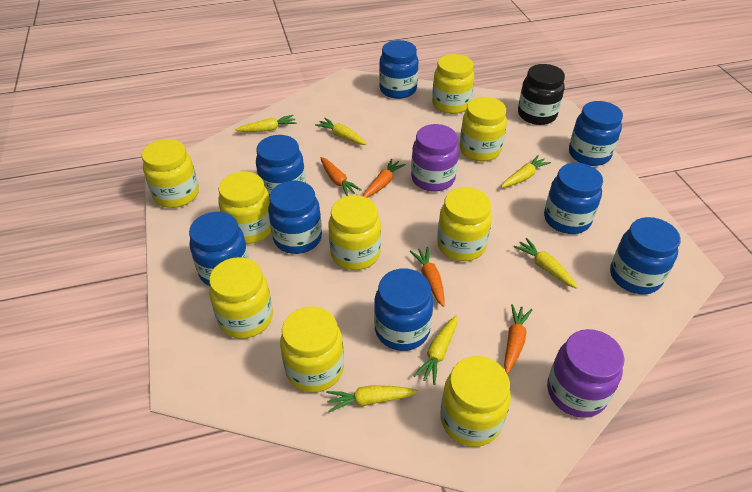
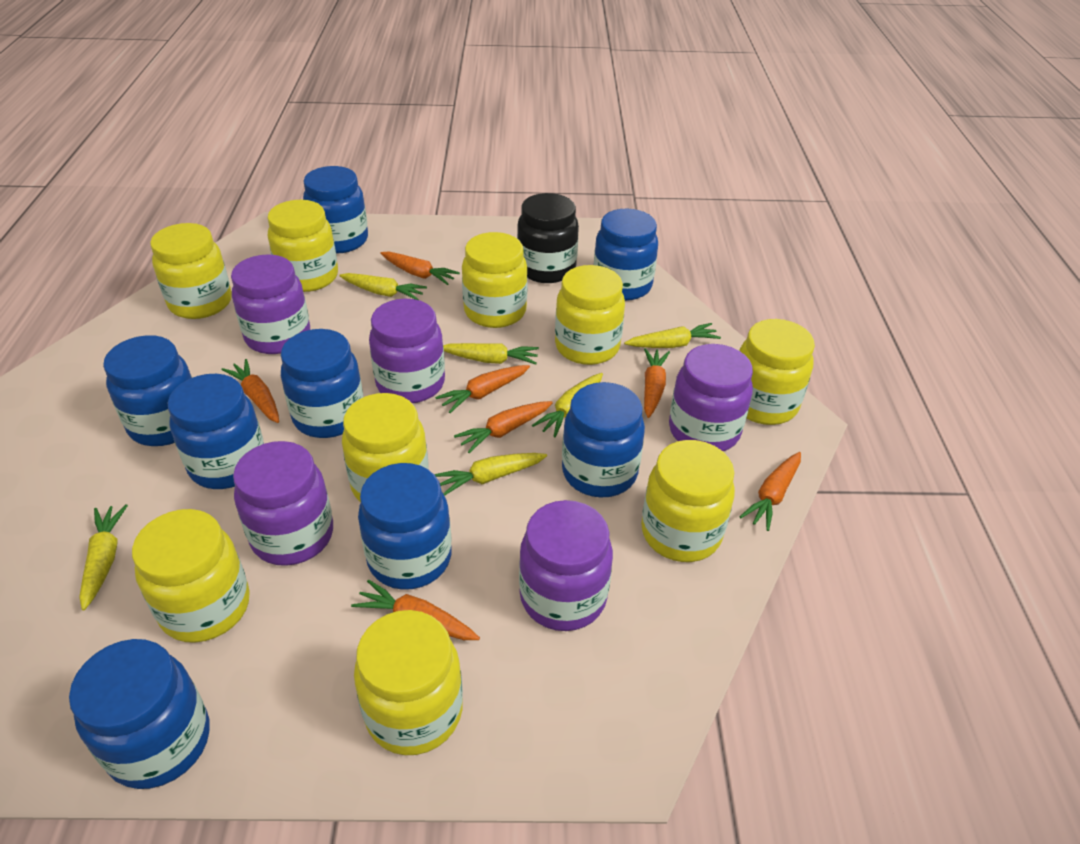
orange carrot: 4 -> 7
purple jar: 2 -> 5

